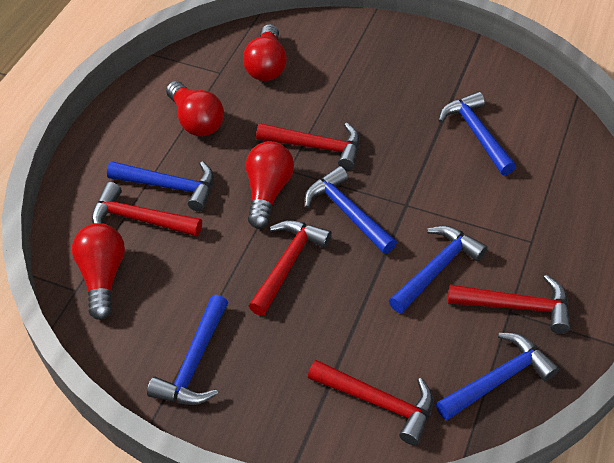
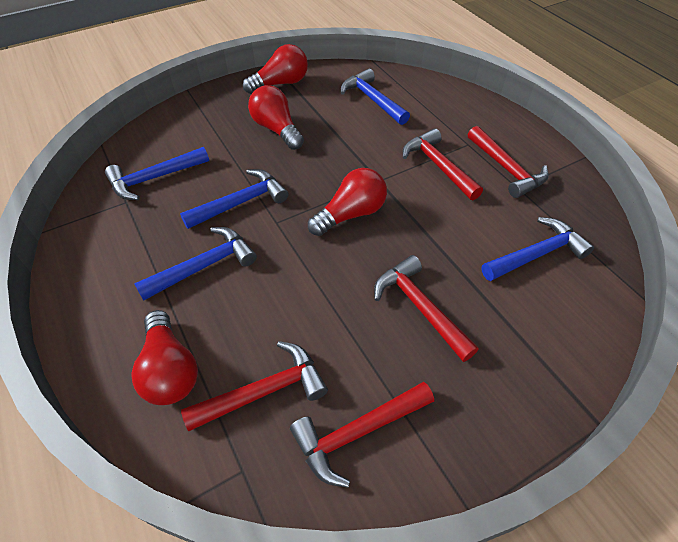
blue hammer: 6 -> 5

